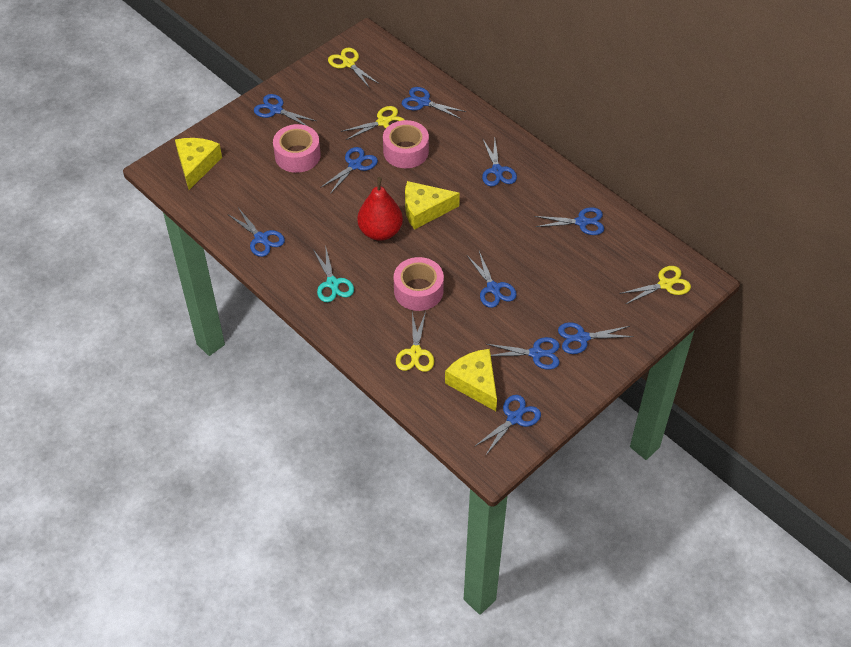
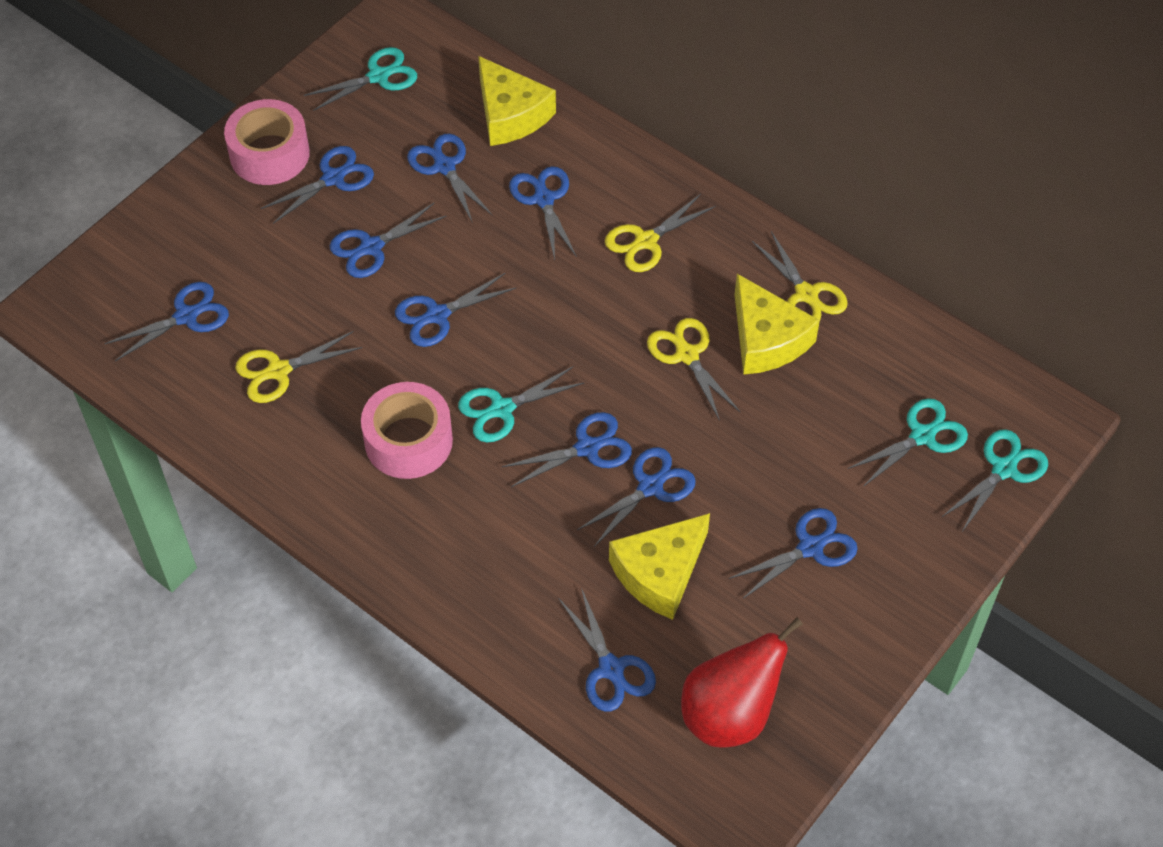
pink tape: 3 -> 2
turquoise scissors: 1 -> 4

